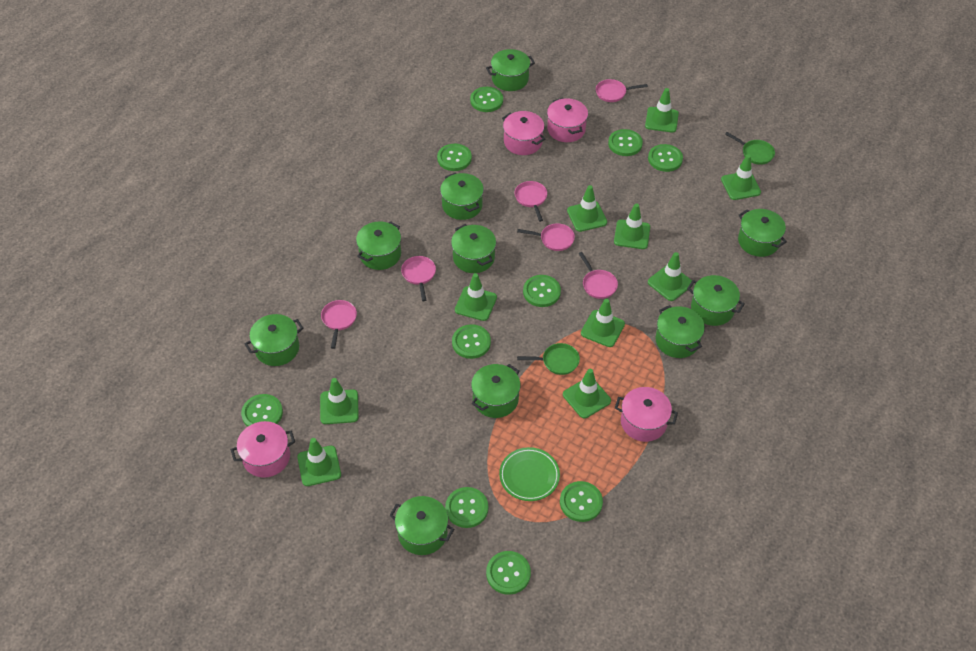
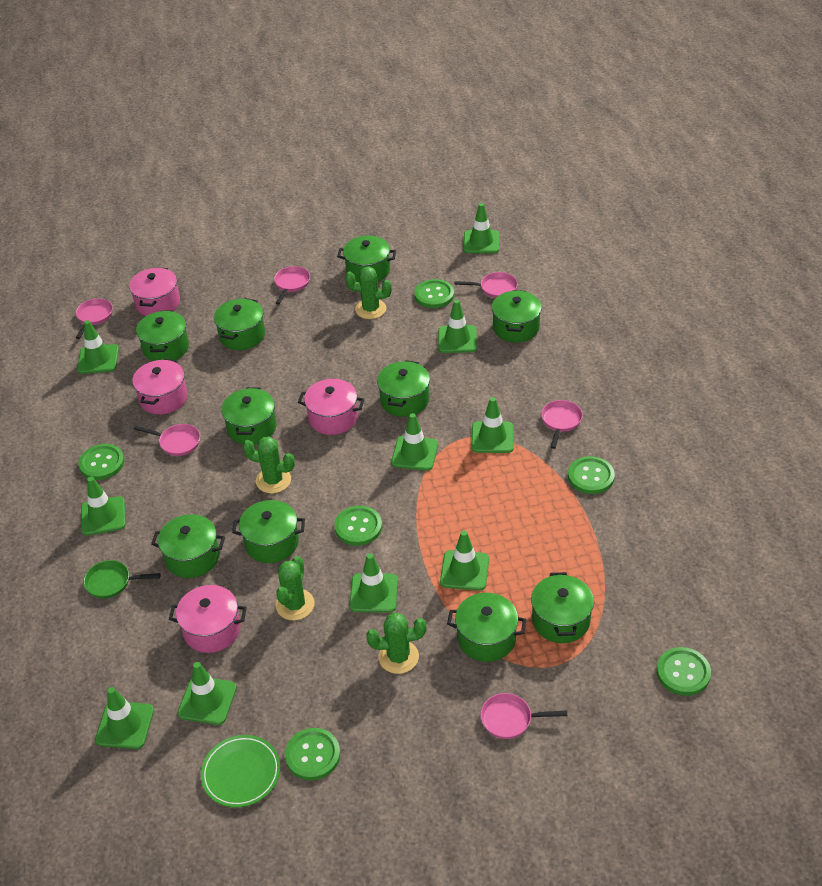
green button: 10 -> 6
green cactus: 0 -> 4
green pan: 2 -> 1

